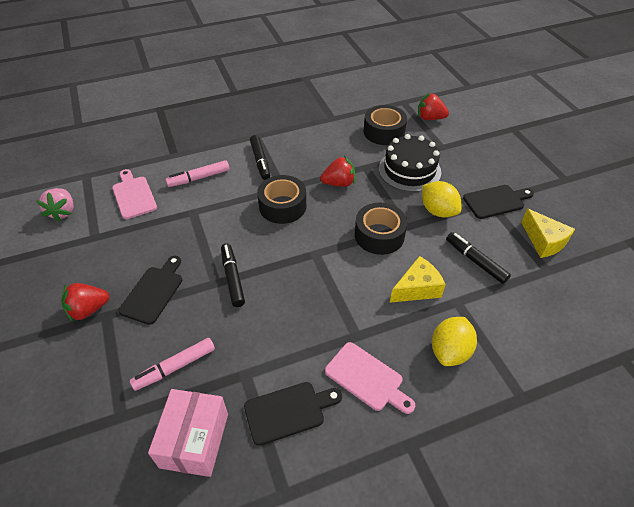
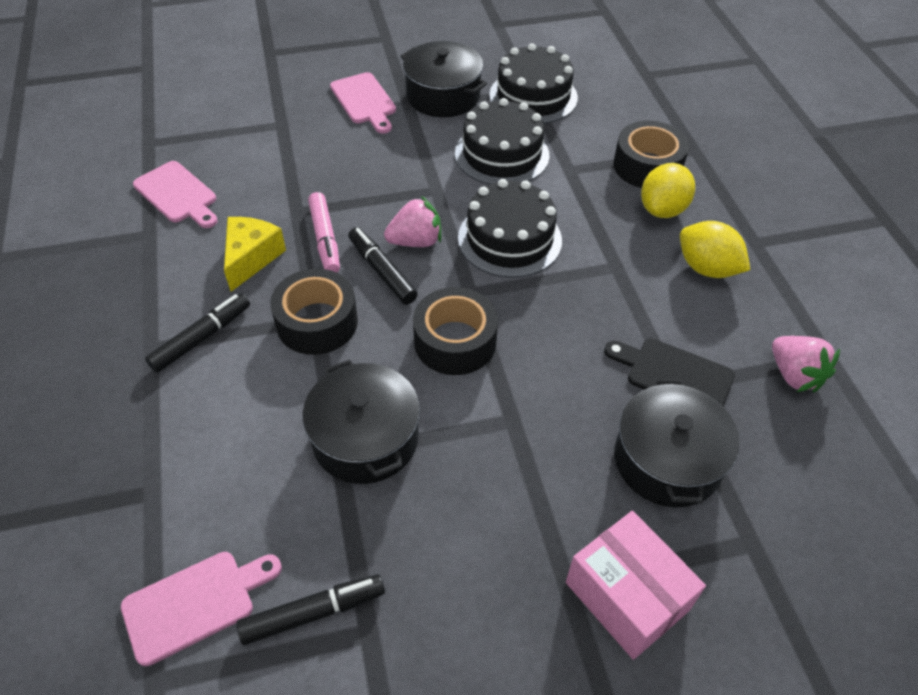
black cake: 1 -> 3
black cutting board: 3 -> 1
black pot: 0 -> 3
pink cutting board: 2 -> 3
pink marker: 2 -> 1
pink strawberry: 1 -> 2
red strawberry: 3 -> 0
yellow cheese: 2 -> 1

